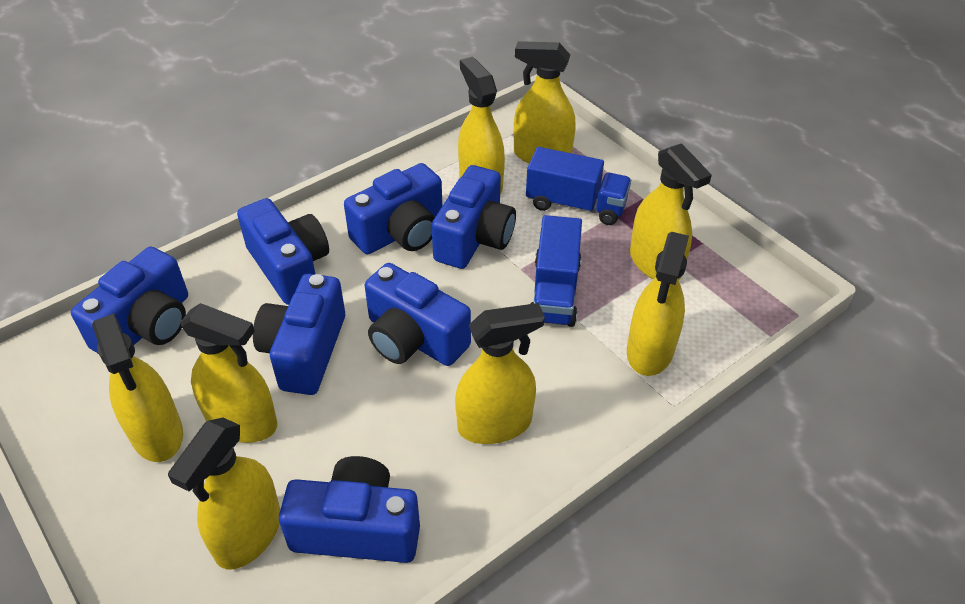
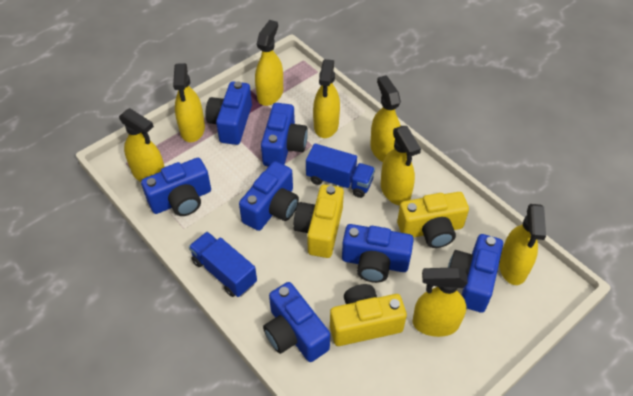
yellow camera: 0 -> 3

